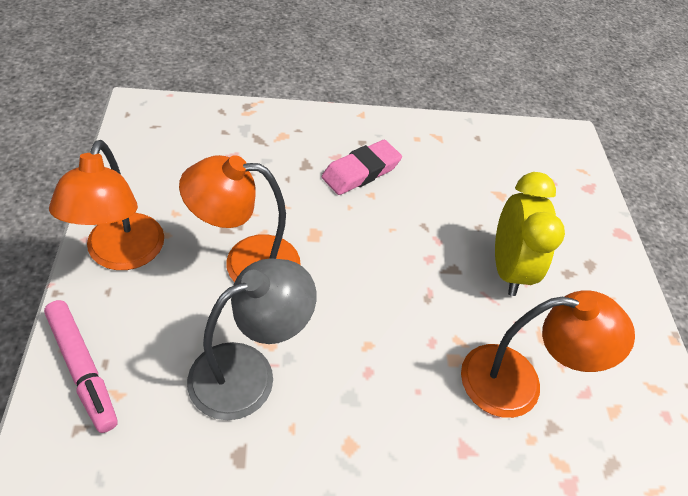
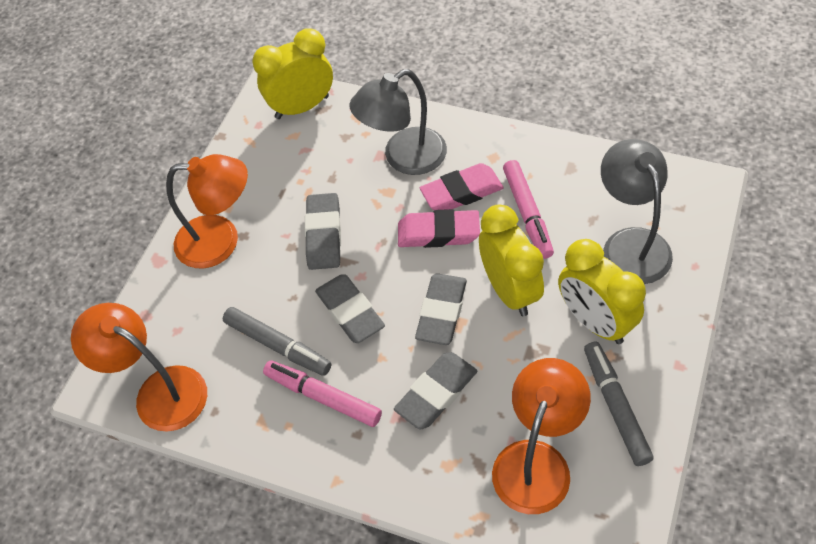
grey eraser: 0 -> 4
grey lamp: 1 -> 2
grey marker: 0 -> 2
pink eraser: 1 -> 2
pink marker: 1 -> 2
yellow clock: 1 -> 3

